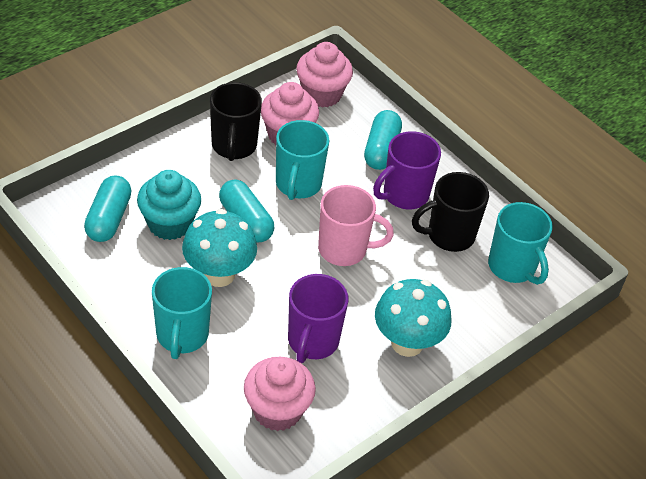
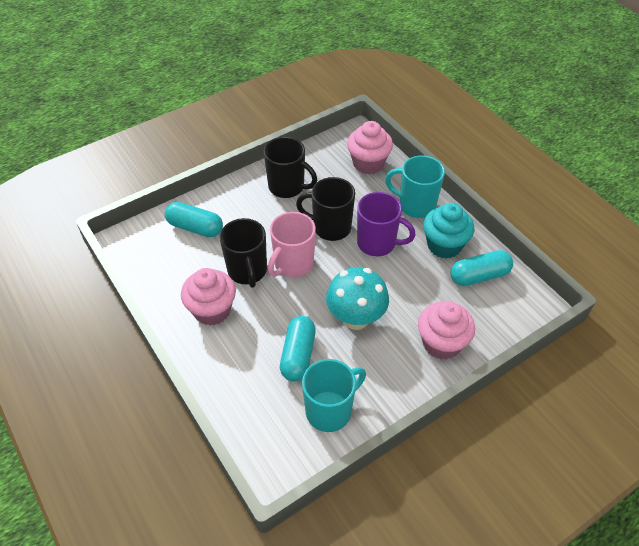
black mug: 2 -> 3
purple mug: 2 -> 1
turquoise mug: 3 -> 2
turquoise mushroom: 2 -> 1

